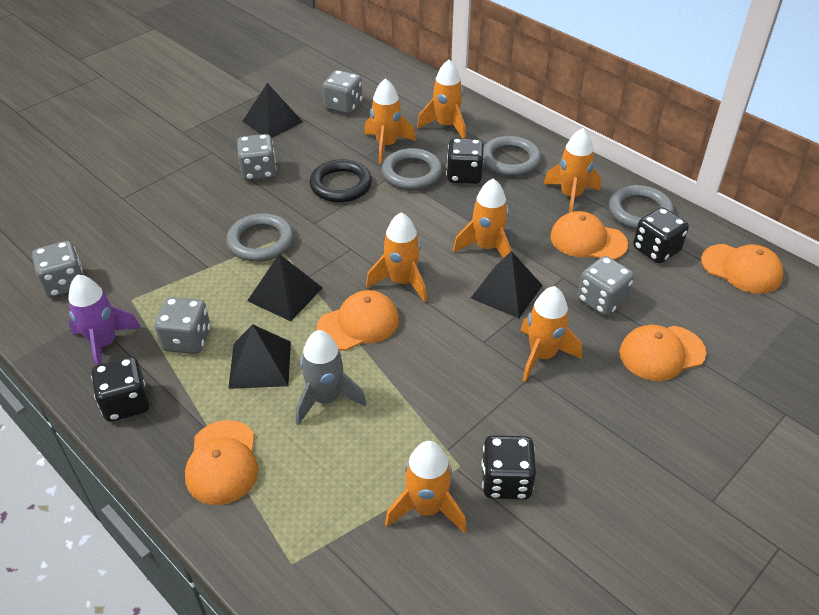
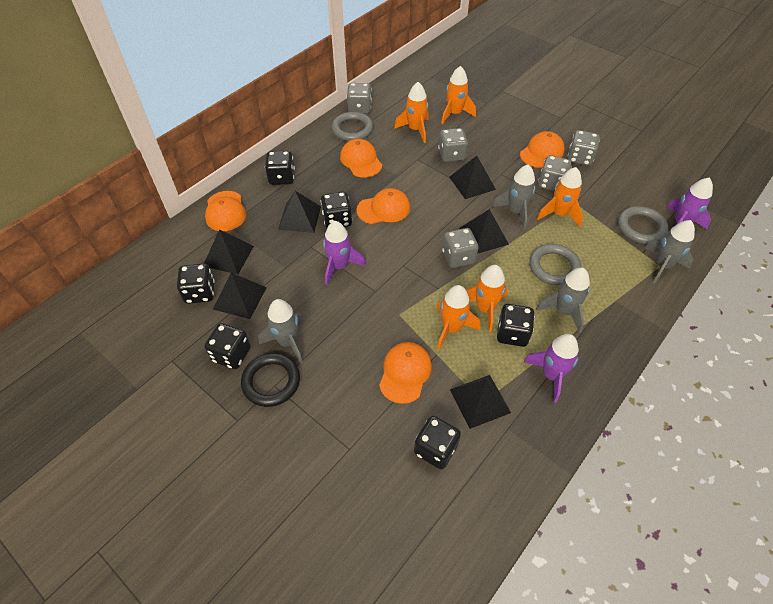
black dice: 4 -> 6
black pyramid: 4 -> 6
grey ring: 4 -> 3
grey rocket: 1 -> 4
orange rocket: 7 -> 5
purple rocket: 1 -> 3

